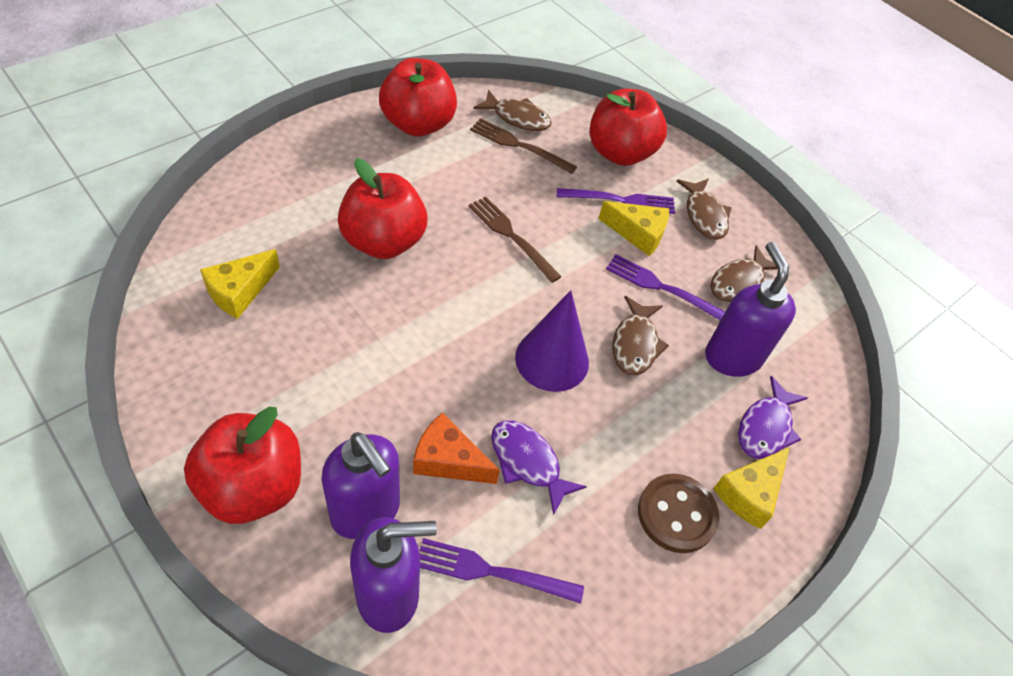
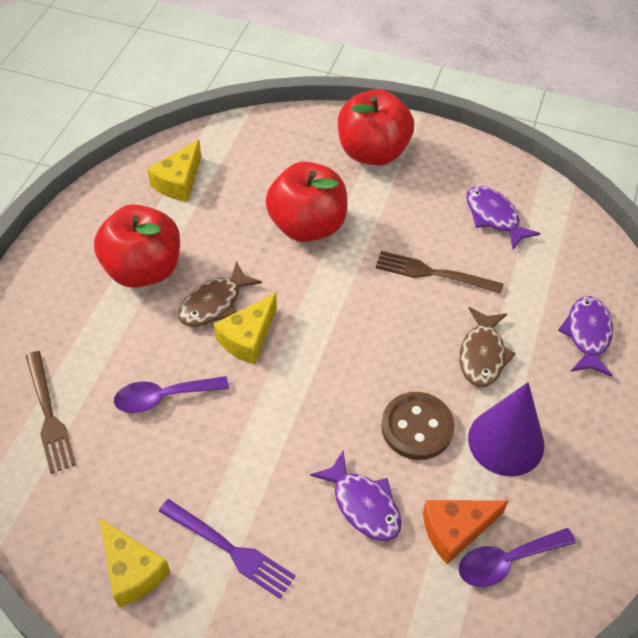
brown fish: 4 -> 2
purple fish: 2 -> 3
purple fork: 3 -> 1
purple soap dispenser: 3 -> 0
purple spoon: 0 -> 2
red apple: 4 -> 3

